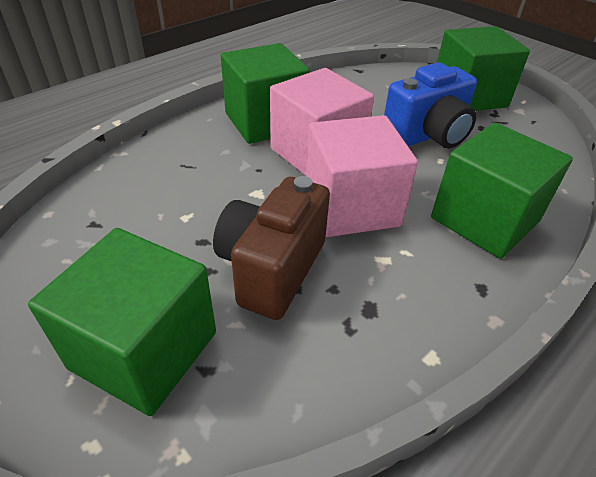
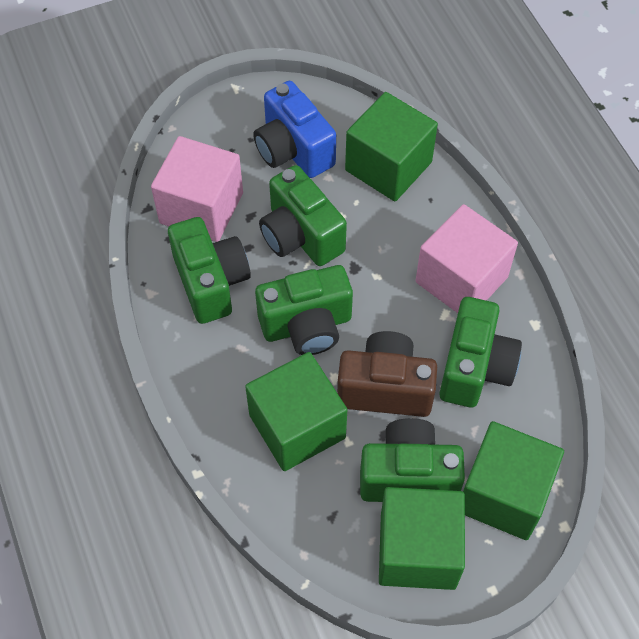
green camera: 0 -> 5

